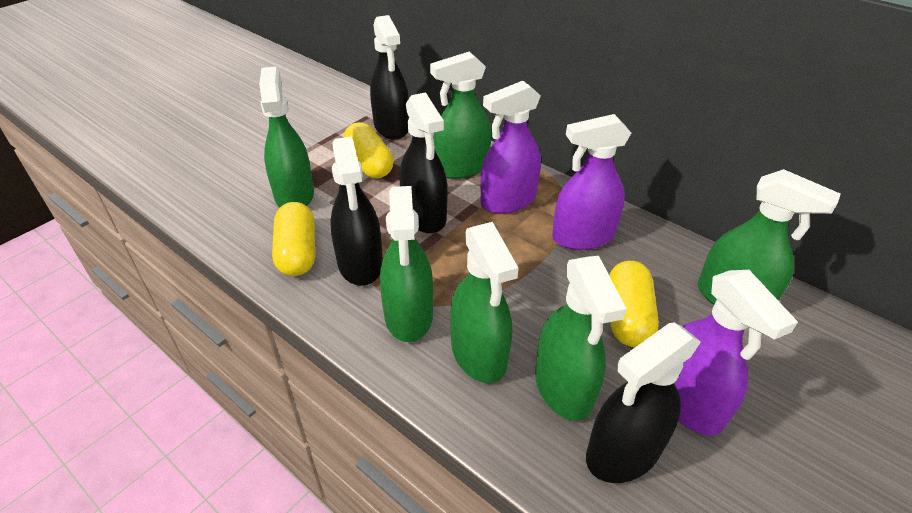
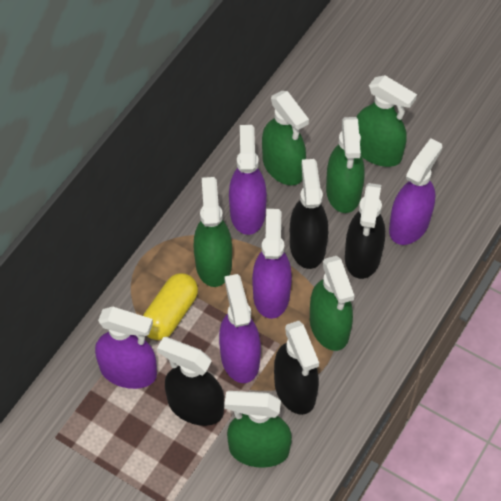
purple spray bottle: 3 -> 5
yellow capsule: 3 -> 1

